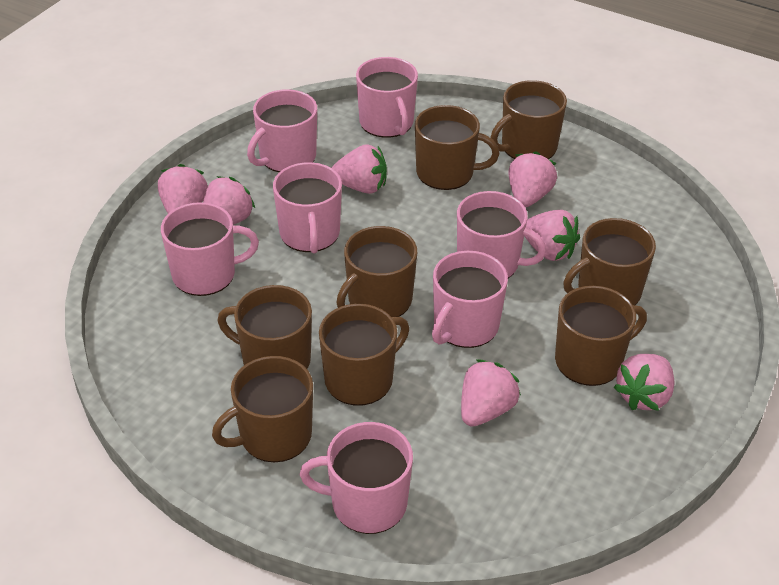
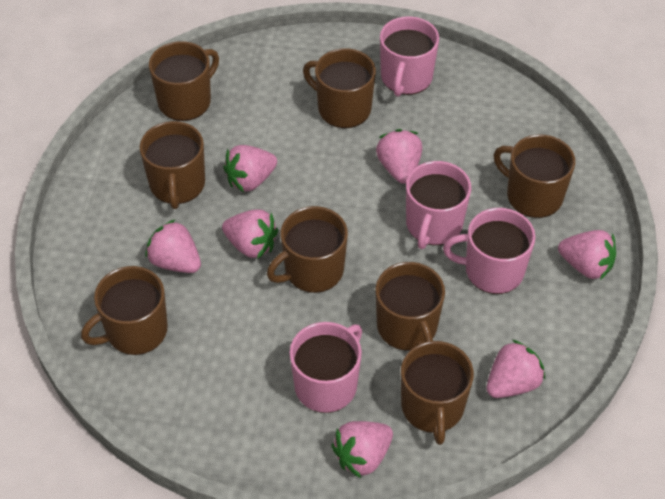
pink mug: 7 -> 4

